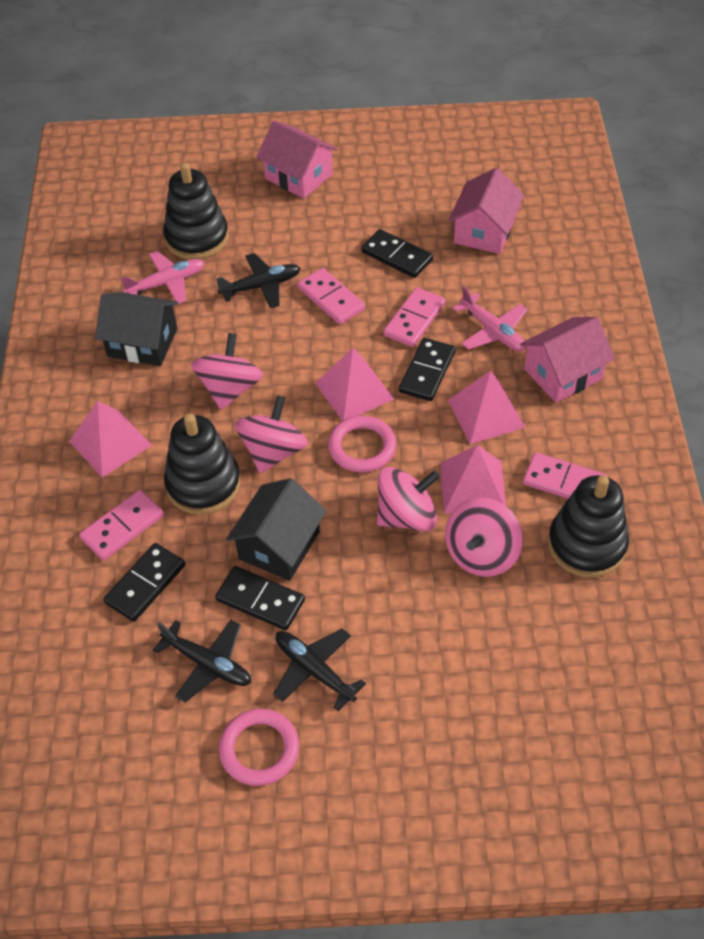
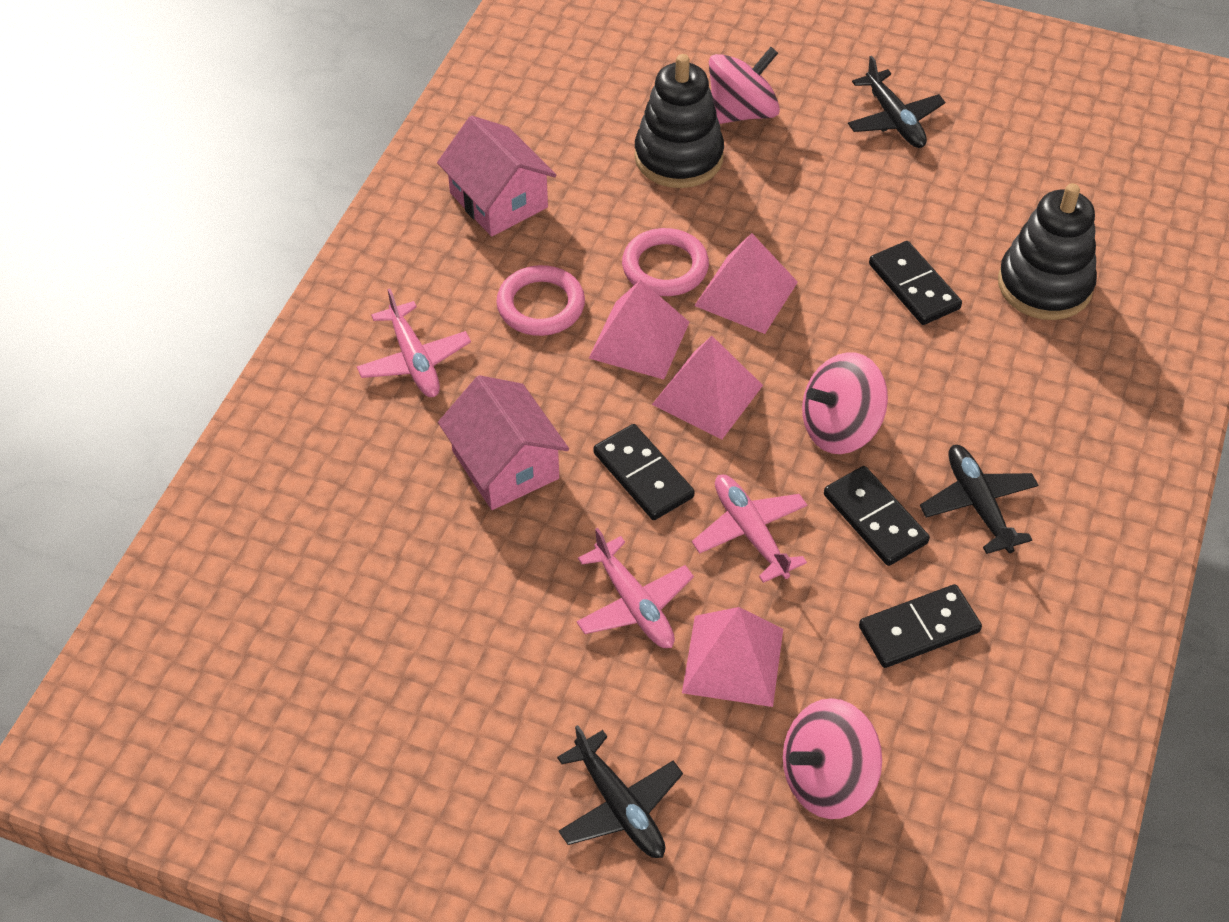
black house: 2 -> 0
black stacking toy: 3 -> 2
pink domino: 4 -> 0
pink house: 3 -> 2
pink plane: 2 -> 3
pink spinning top: 4 -> 3

